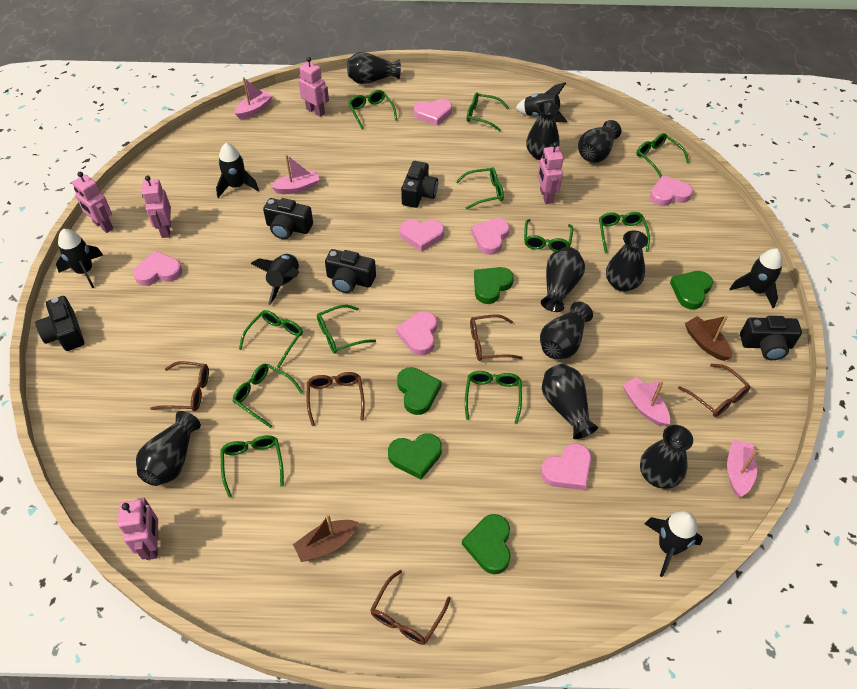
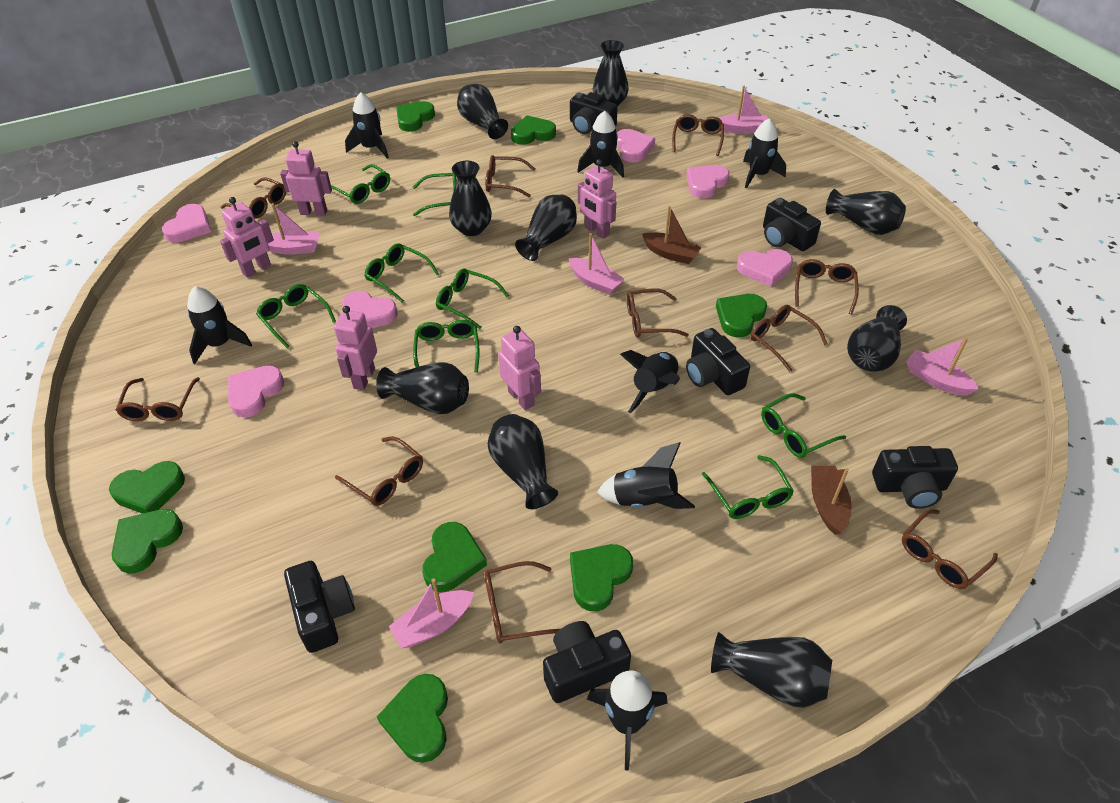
black camera: 5 -> 6
black rocket: 6 -> 7
brown glasses: 5 -> 10
green glasses: 11 -> 8
green heart: 5 -> 8
pink boat: 4 -> 5
pink heart: 7 -> 6

